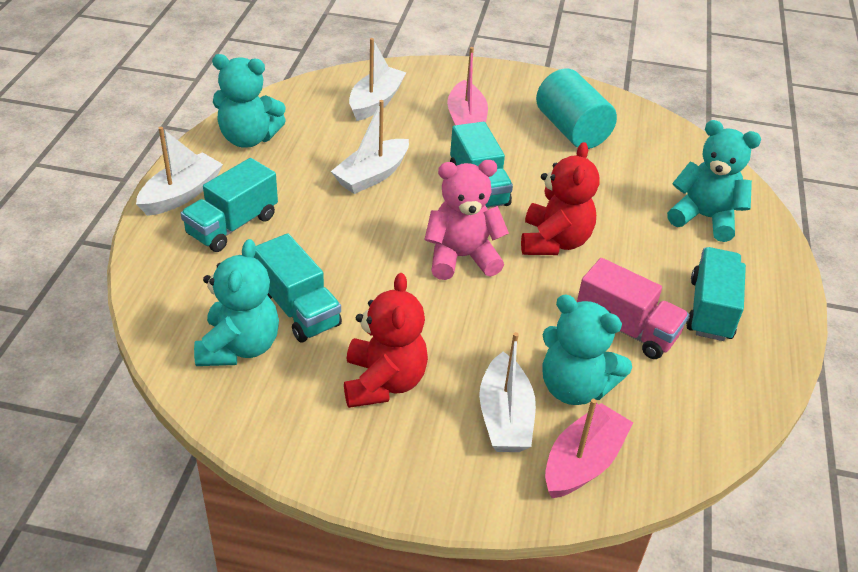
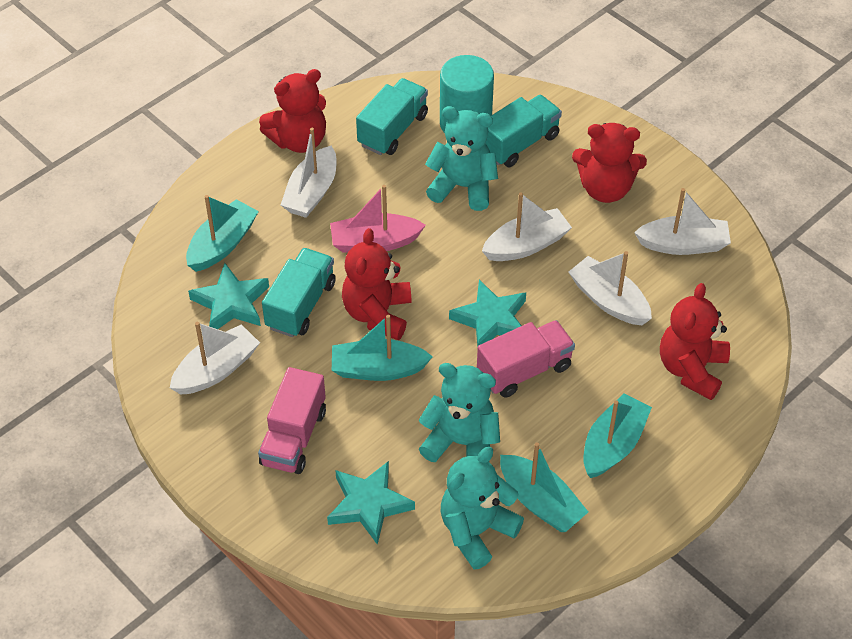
pink boat: 2 -> 1
pink teddy bear: 1 -> 0
pink truck: 1 -> 2
red teddy bear: 2 -> 4
turquoise boat: 0 -> 4
turquoise star: 0 -> 3
turquoise teddy bear: 4 -> 3
turquoise truck: 4 -> 3
white boat: 4 -> 5

